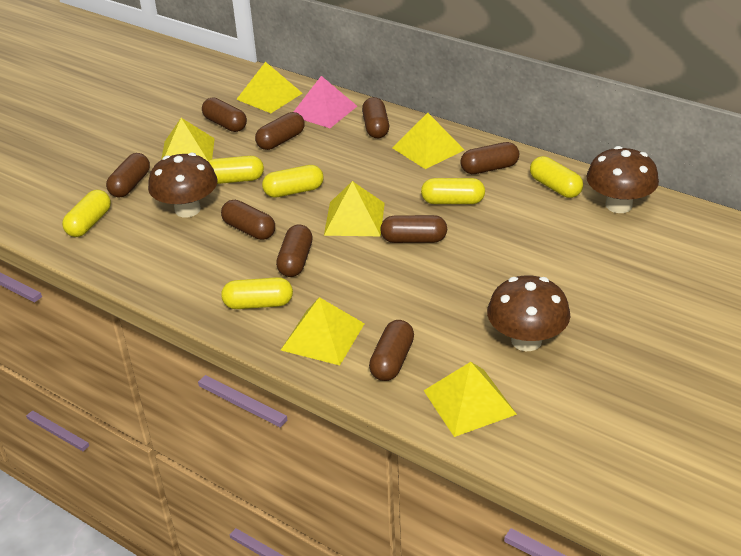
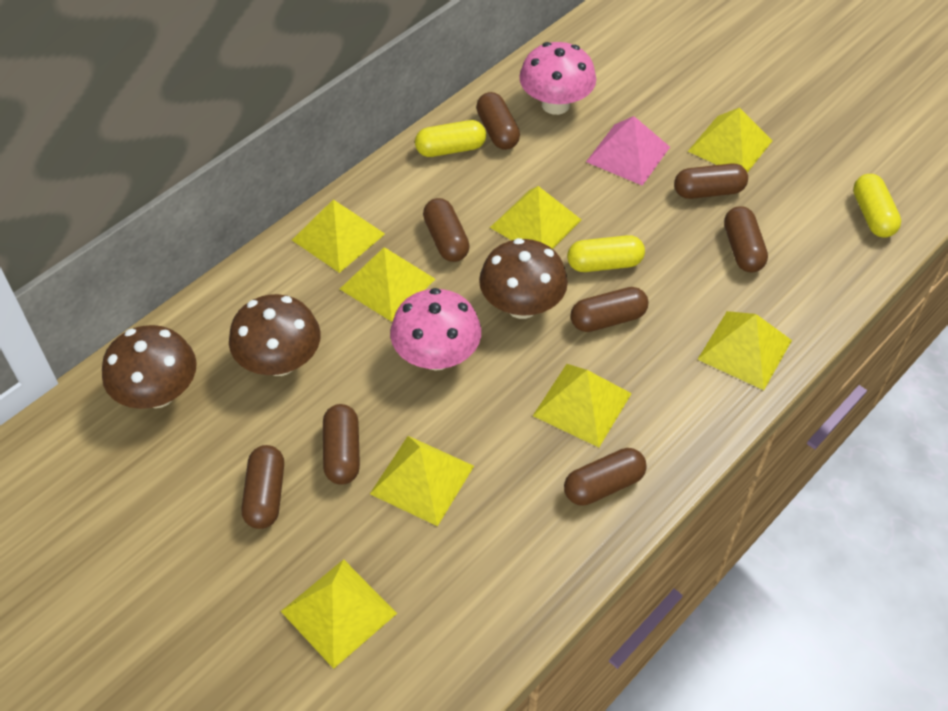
brown capsule: 9 -> 8
pink mushroom: 0 -> 2
yellow capsule: 6 -> 3
yellow pyramid: 6 -> 8

